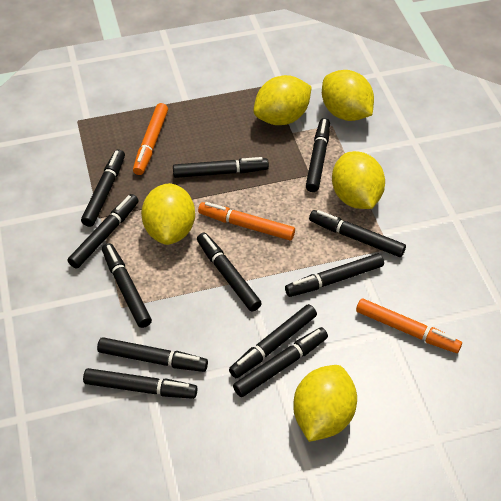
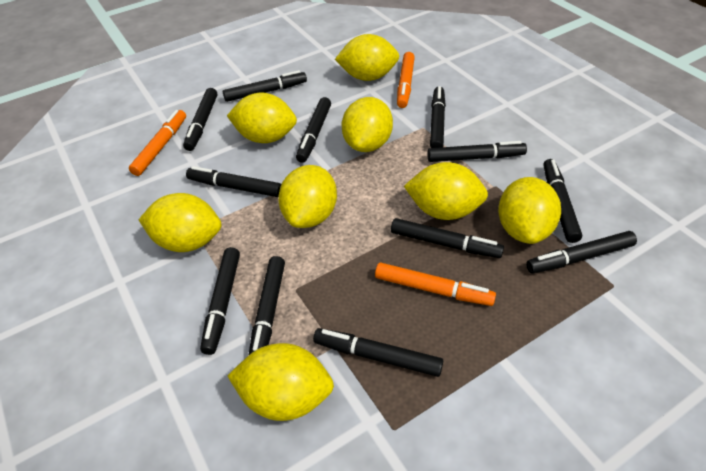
yellow lemon: 5 -> 8

